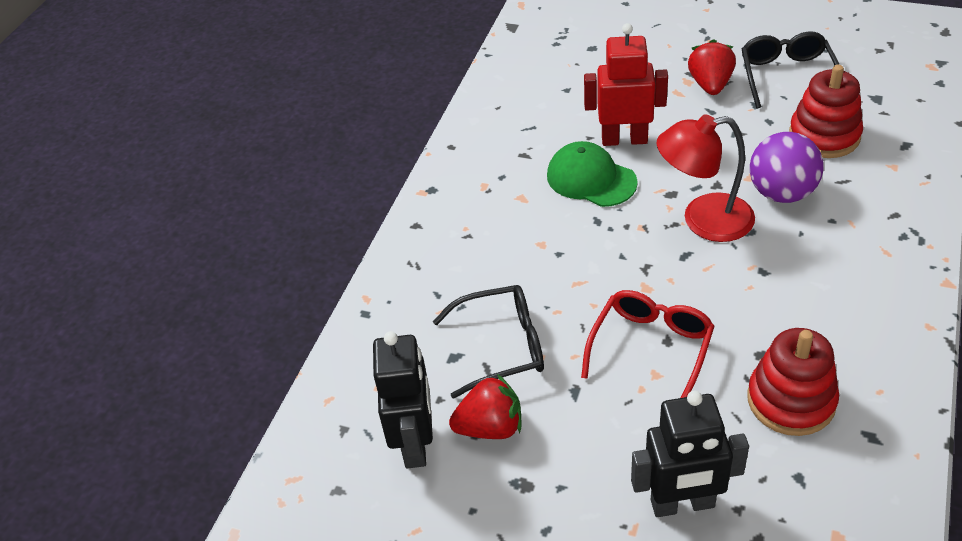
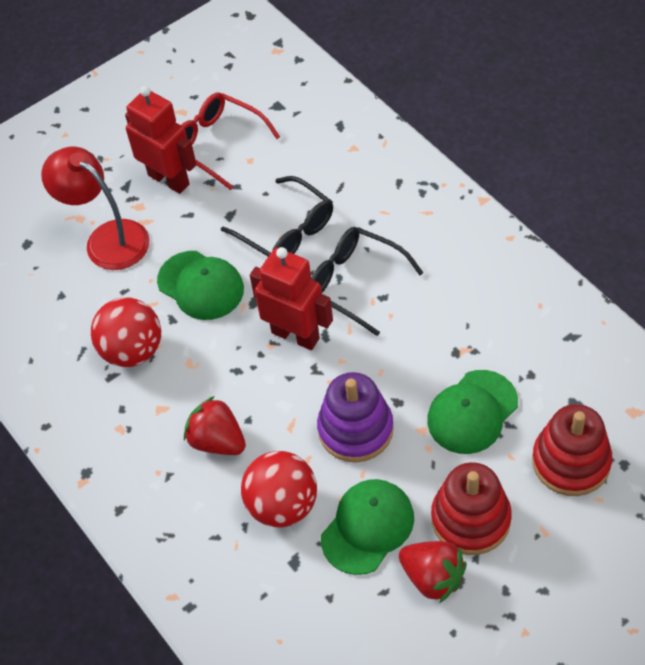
black robot: 2 -> 0
green cap: 1 -> 3
purple ball: 1 -> 0
purple stacking toy: 0 -> 1
red ball: 0 -> 2
red robot: 1 -> 2

